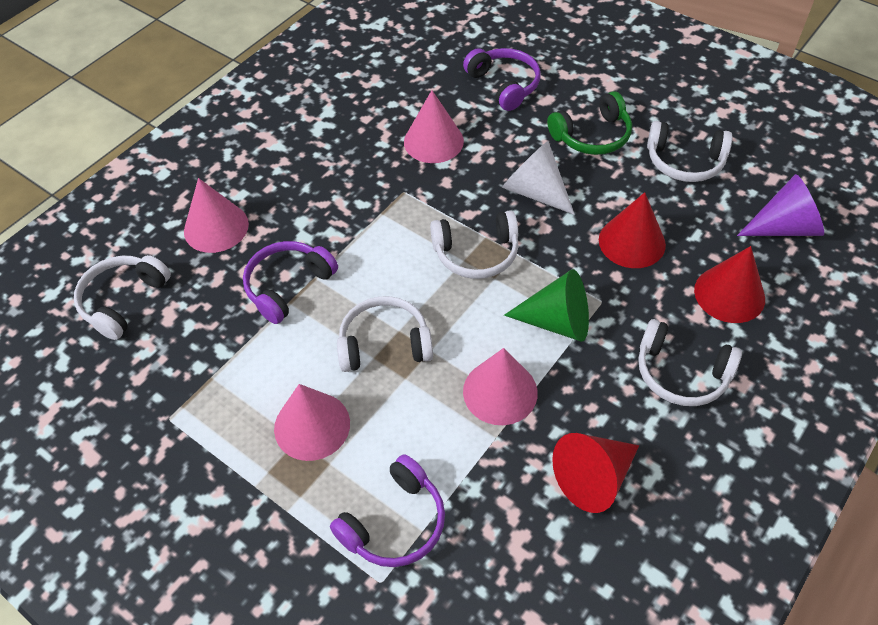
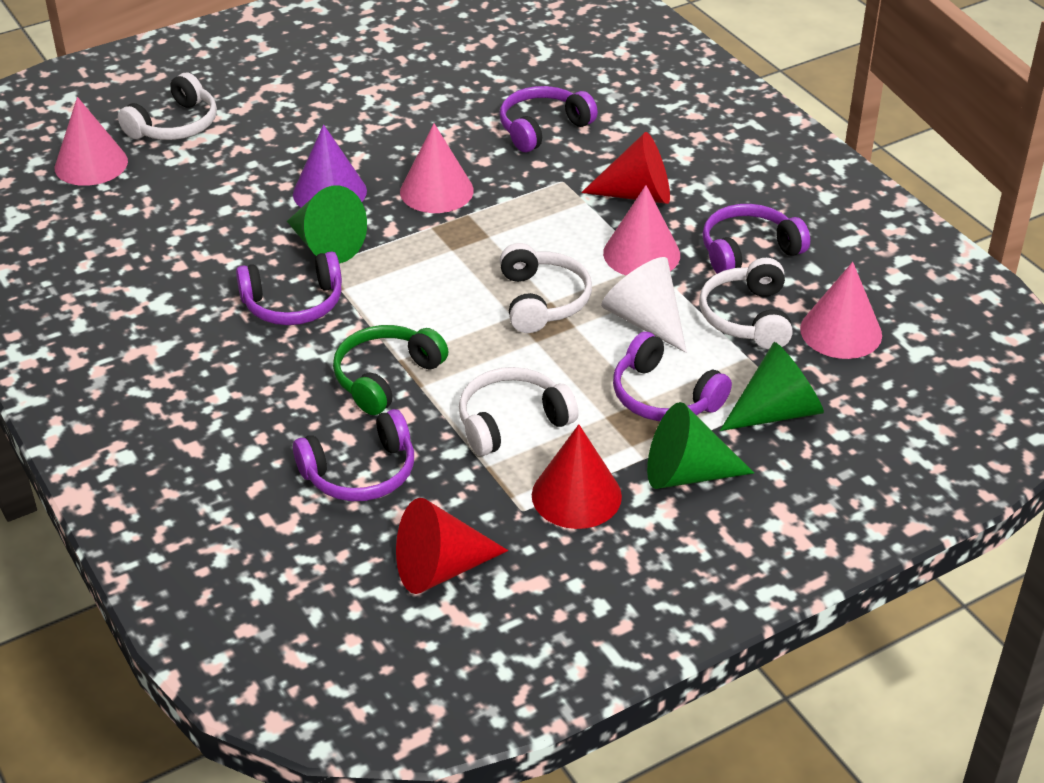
green cone: 1 -> 3
purple headphones: 3 -> 5
white headphones: 5 -> 4

